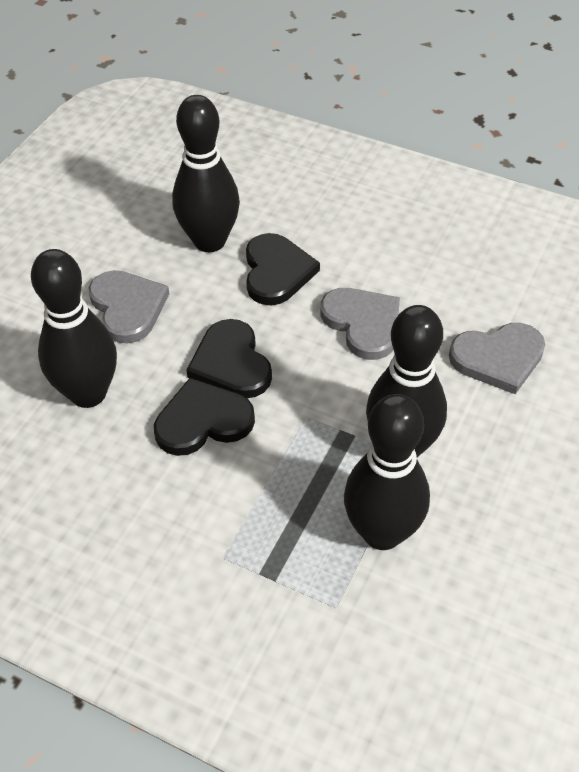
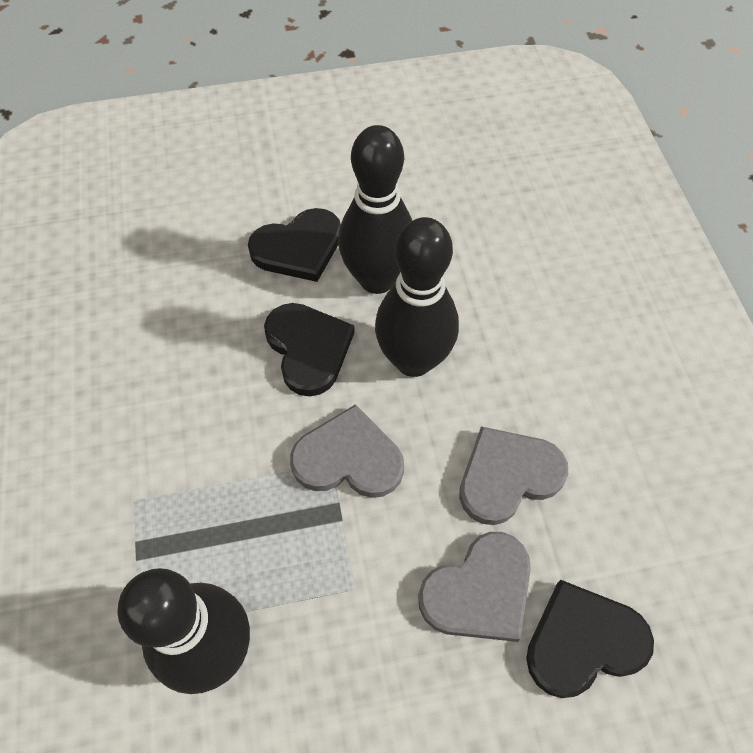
black bowling pin: 4 -> 3

